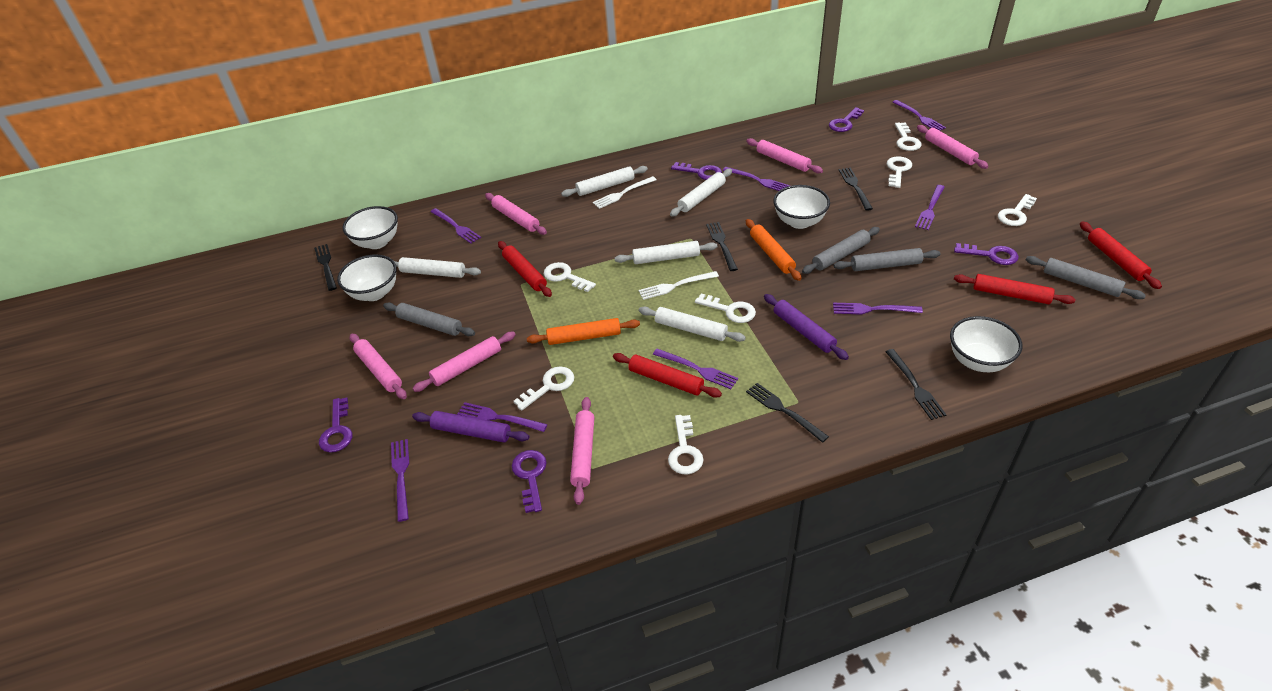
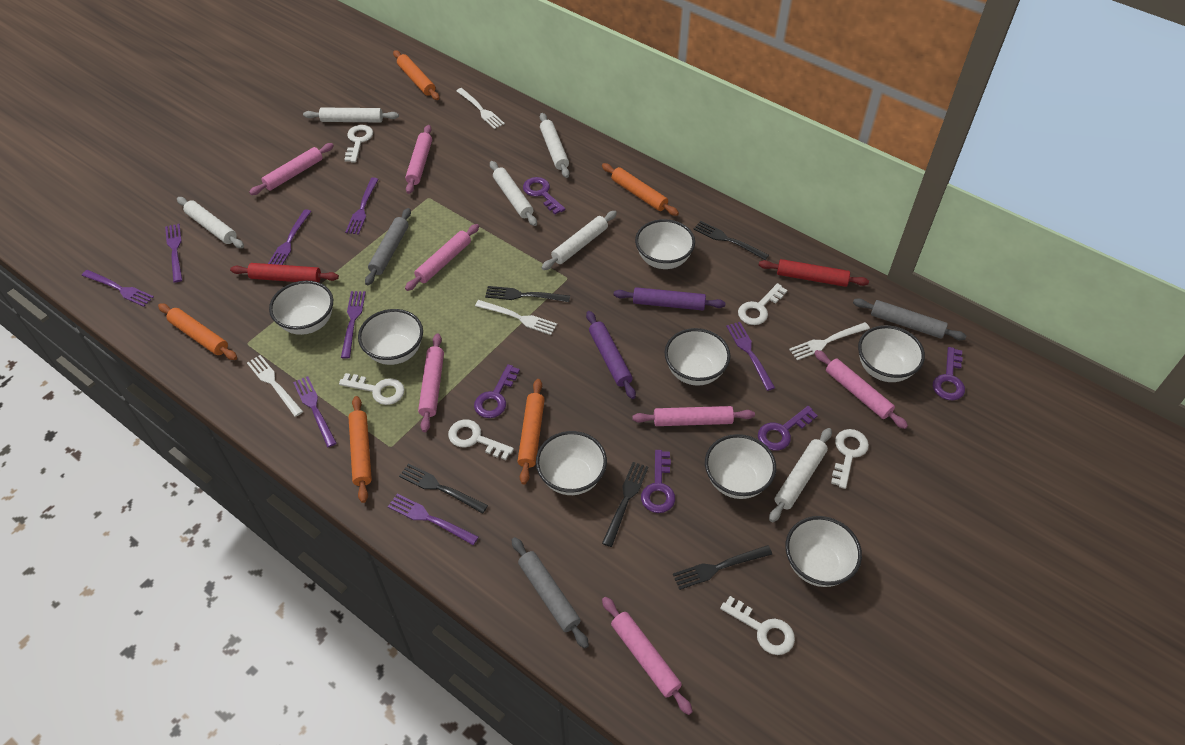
grey rolling pin: 4 -> 3
orange rolling pin: 2 -> 5
pink rolling pin: 6 -> 7
red rolling pin: 4 -> 2
white bowl: 4 -> 8
white fork: 2 -> 4
white key: 7 -> 6
white rolling pin: 5 -> 6

